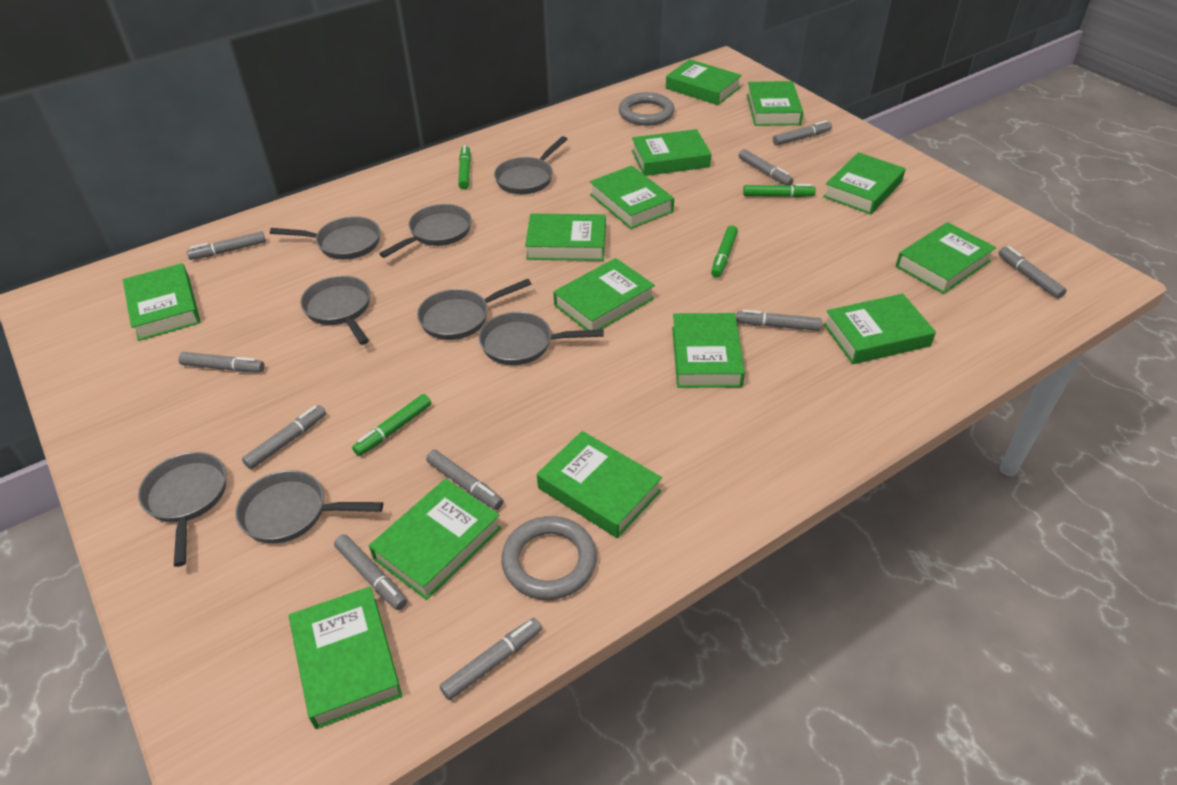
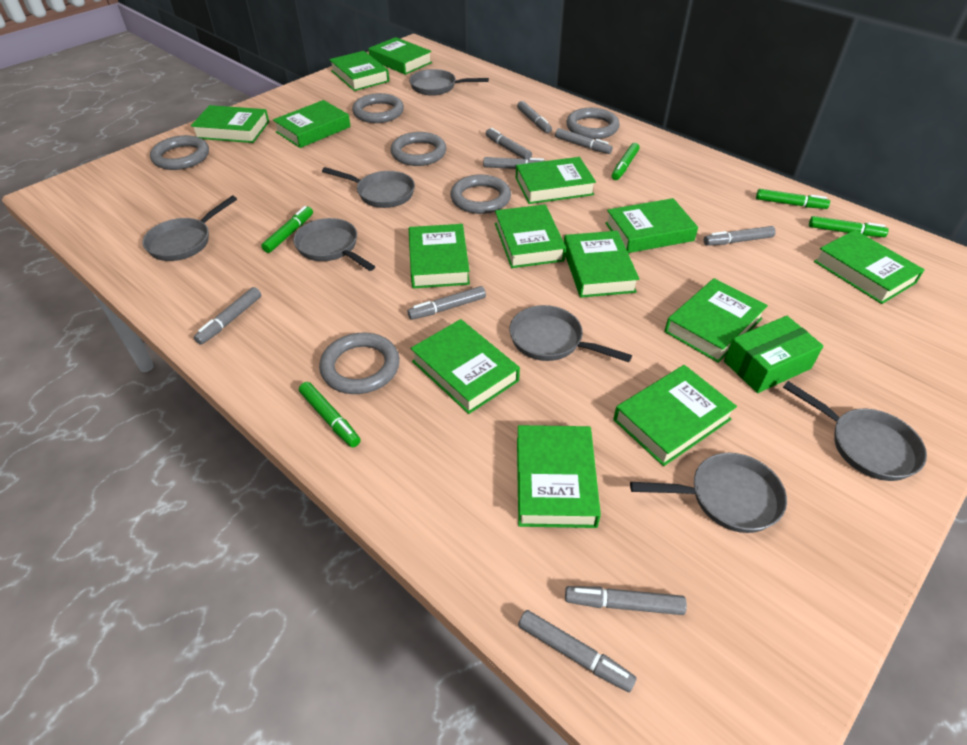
green box: 0 -> 1
green marker: 4 -> 5
grey marker: 10 -> 9
grey pan: 8 -> 7
grey ring: 2 -> 6

